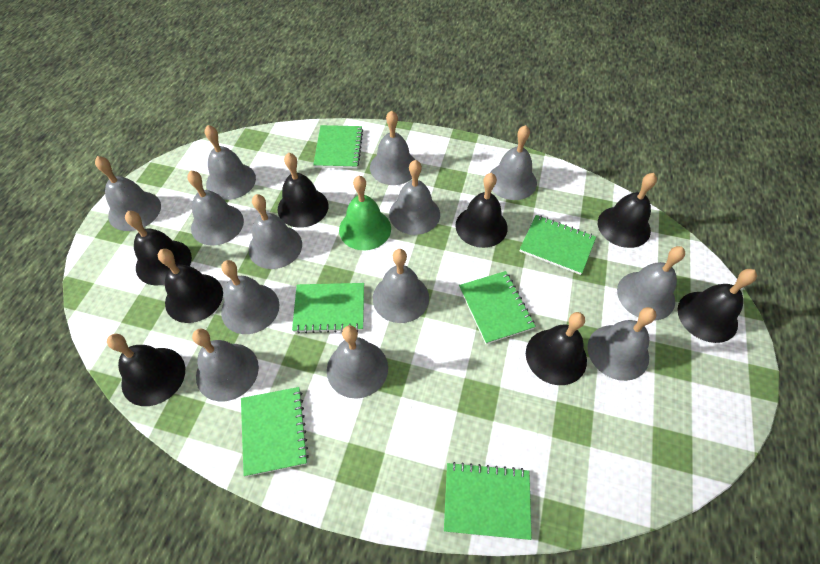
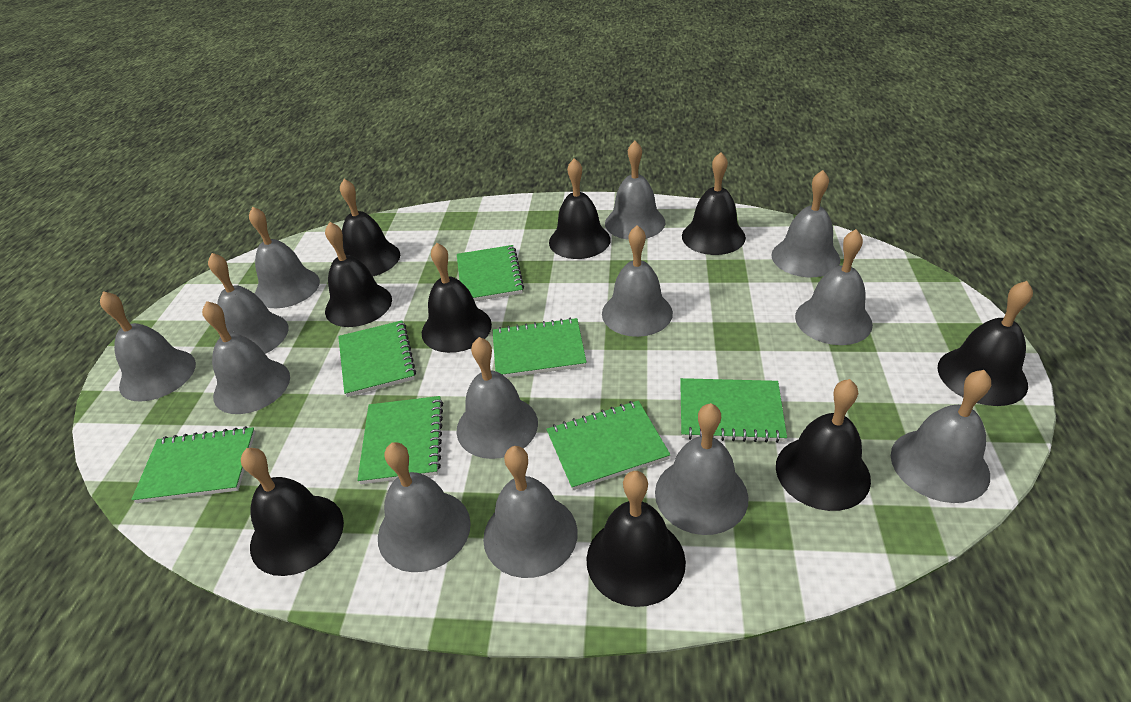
black bell: 8 -> 9
green bell: 1 -> 0
green notebook: 6 -> 7

